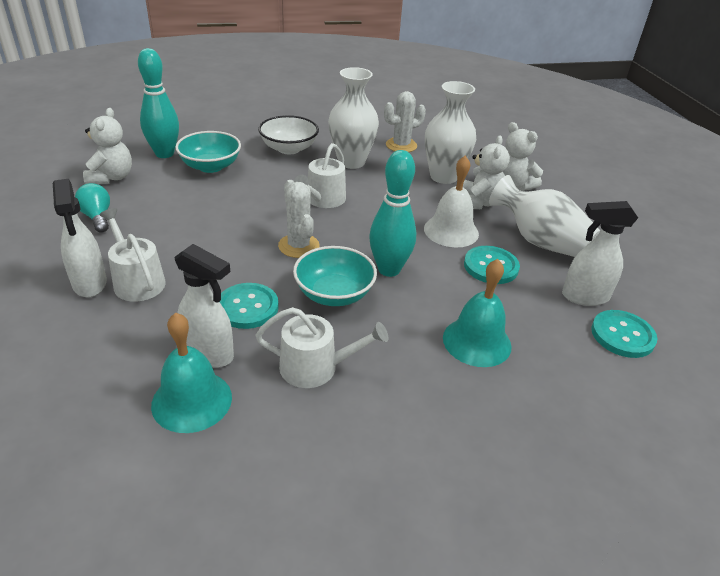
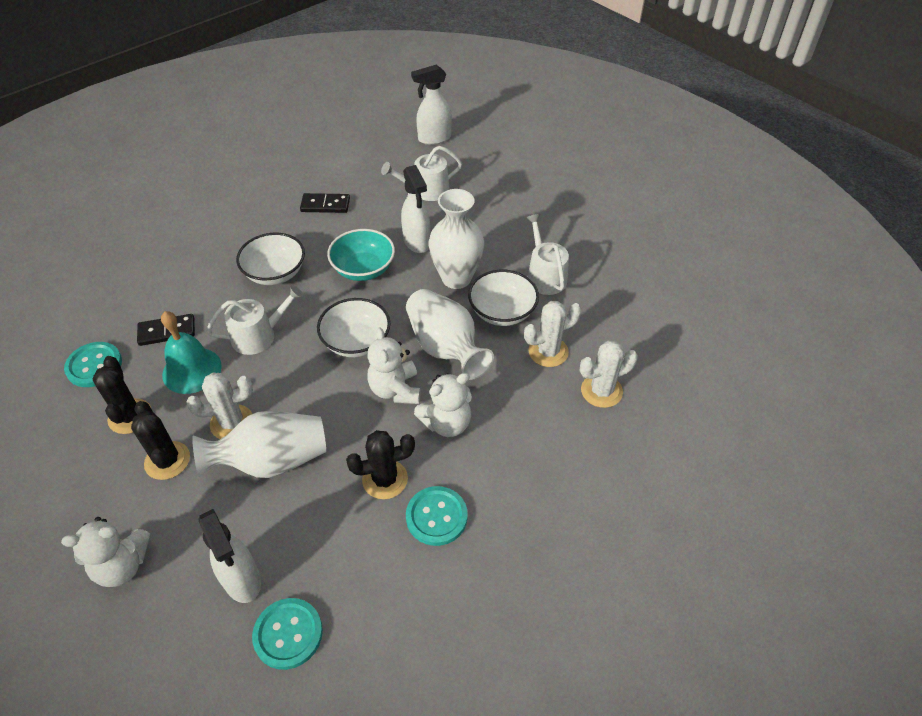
black cactus: 0 -> 3
black domino: 0 -> 2
turquoise bell: 2 -> 1
turquoise bowl: 2 -> 1
turquoise bowling pin: 2 -> 0
turquoise light bulb: 1 -> 0
white bell: 1 -> 0
white bowl: 1 -> 3
white cactus: 2 -> 3

